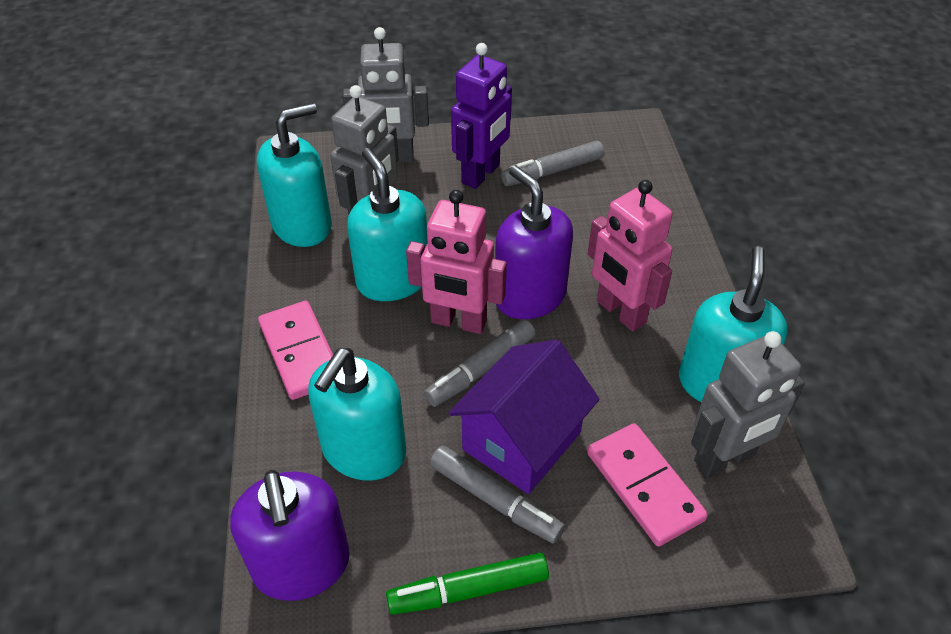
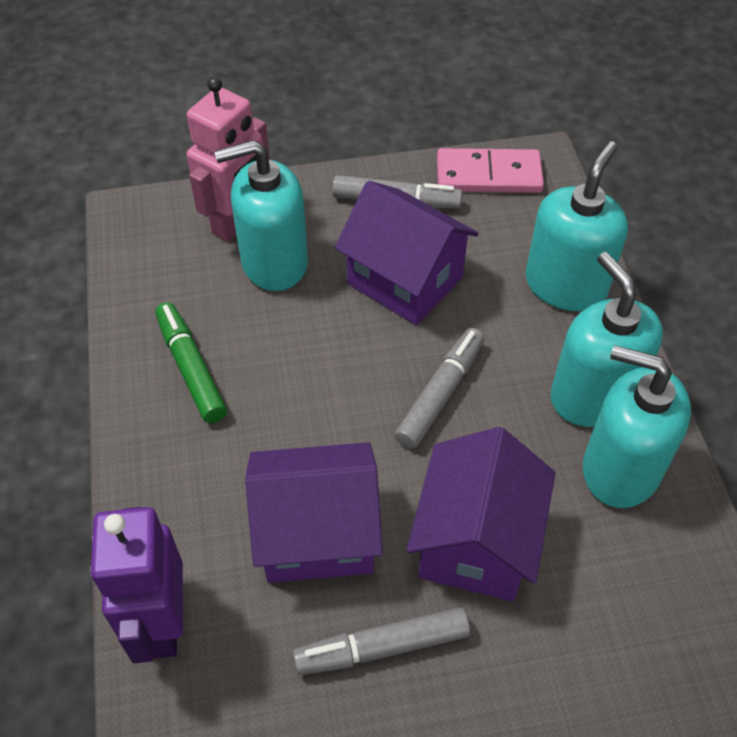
grey robot: 3 -> 0
pink domino: 2 -> 1
pink robot: 2 -> 1
purple house: 1 -> 3
purple soap dispenser: 2 -> 0

